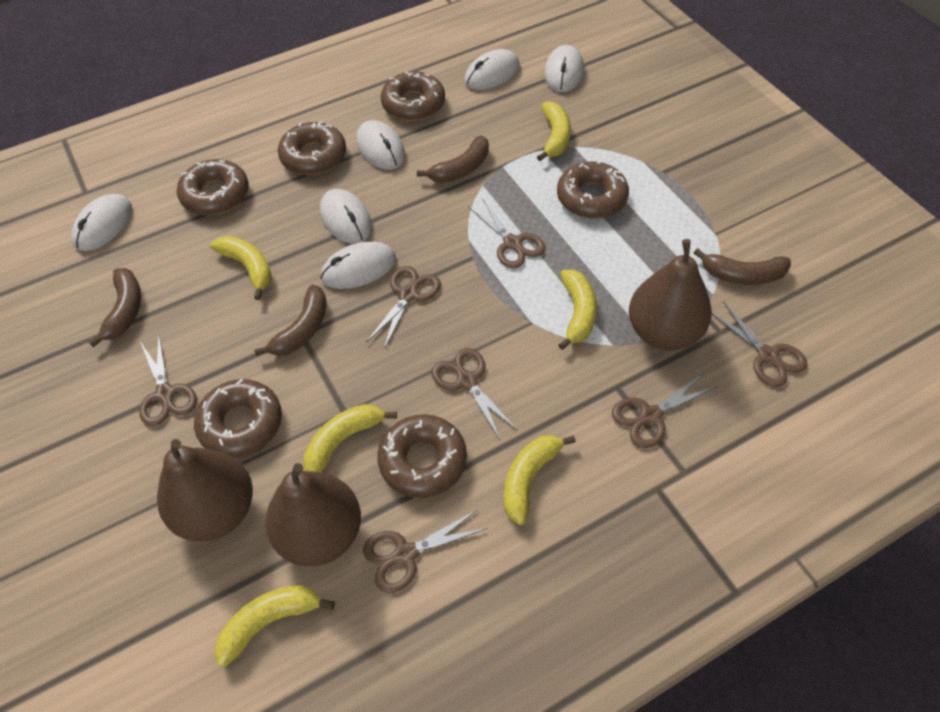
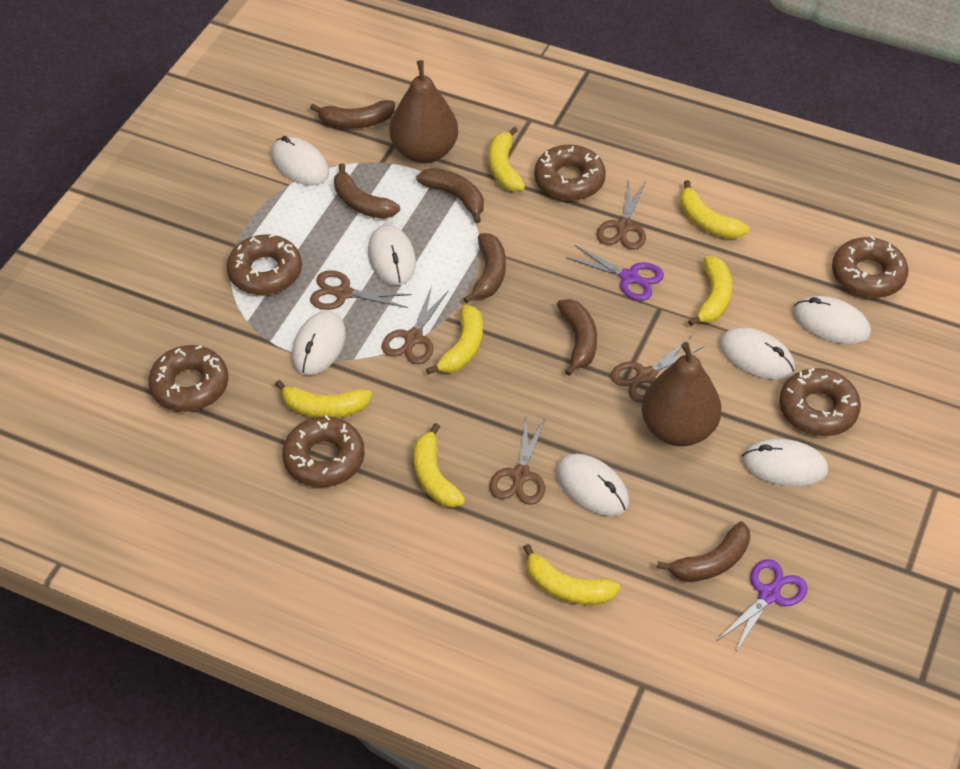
brown banana: 4 -> 6
brown pear: 3 -> 2
brown scissors: 7 -> 5
purple scissors: 0 -> 2
white mouse: 6 -> 7
yellow banana: 6 -> 7

